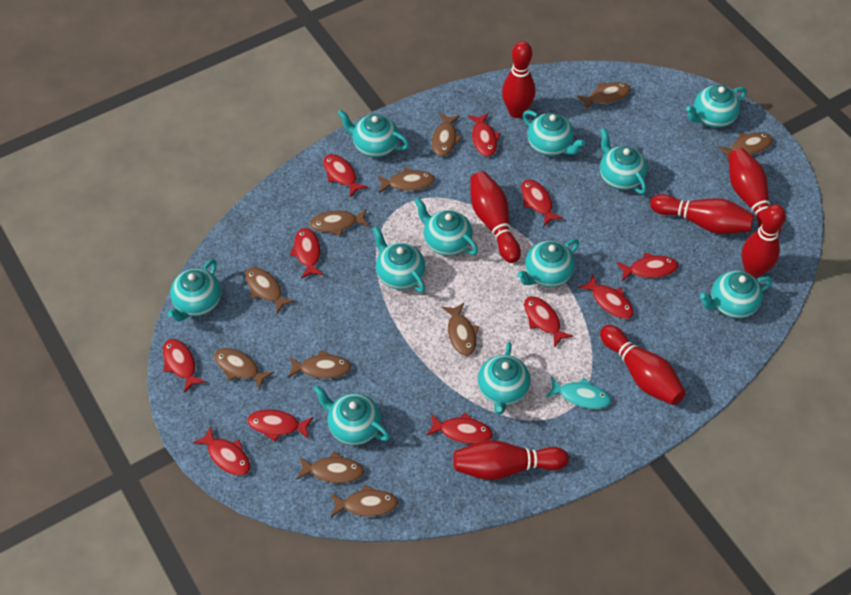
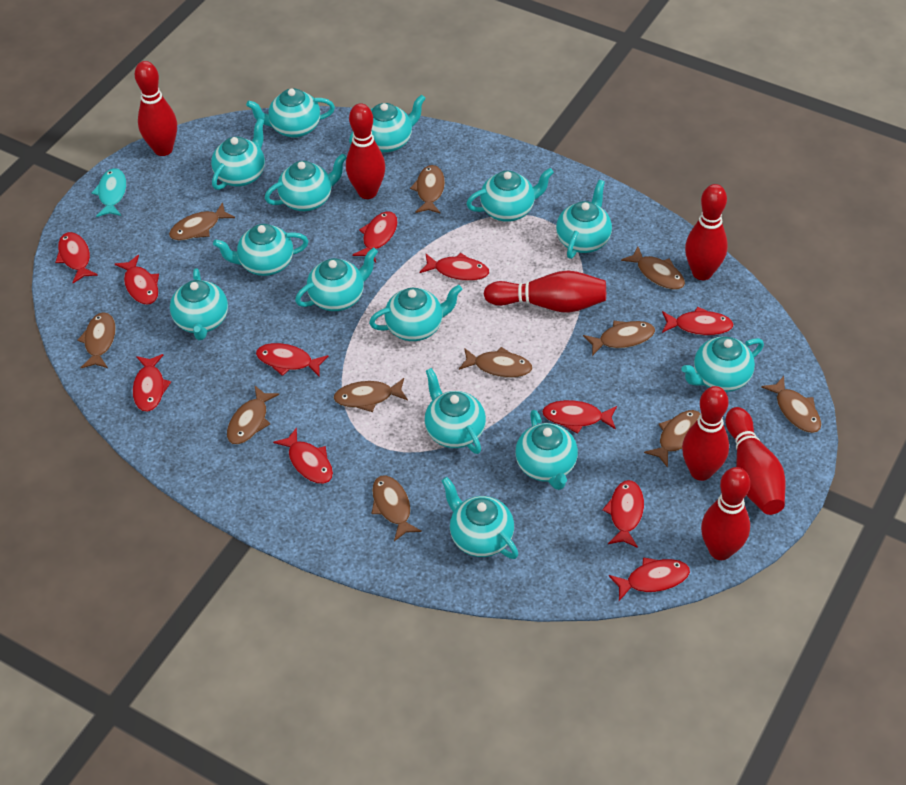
turquoise teapot: 11 -> 14

